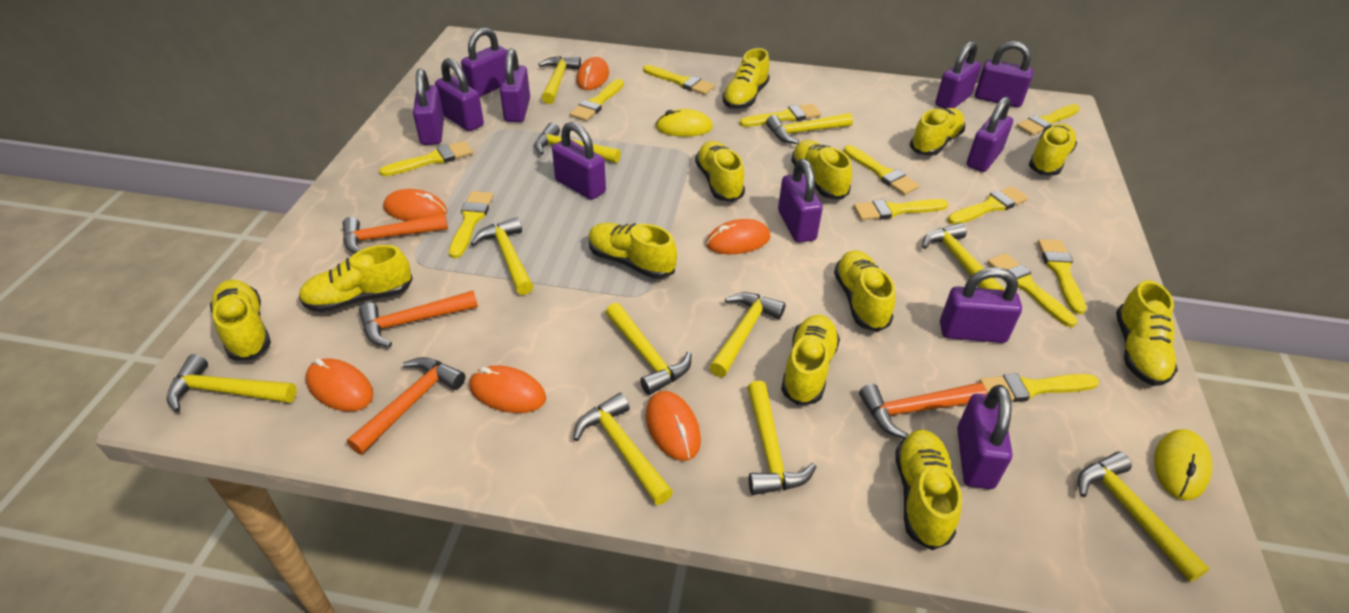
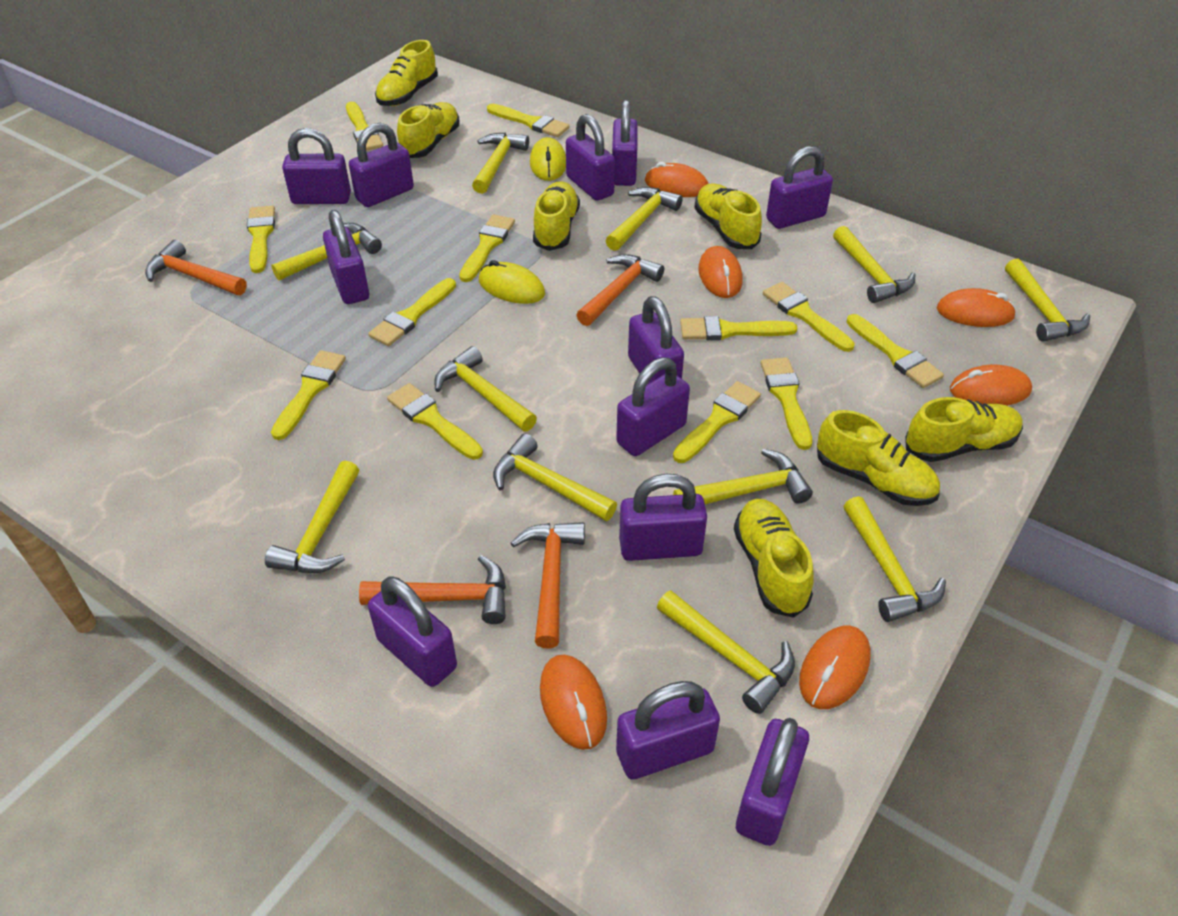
purple padlock: 11 -> 12
yellow shoe: 12 -> 7

